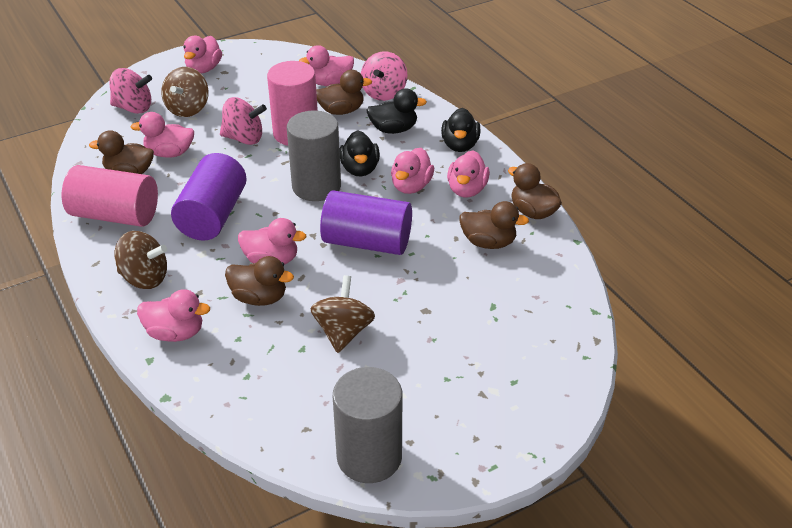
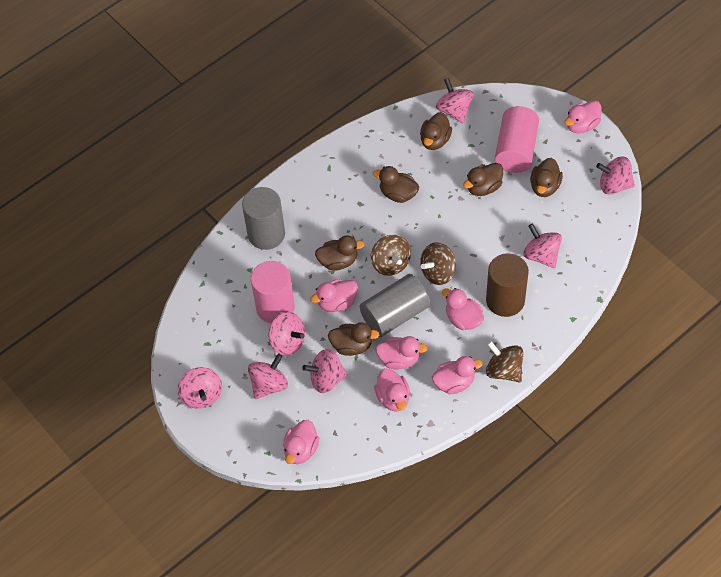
black duck: 3 -> 0
brown cylinder: 0 -> 1
brown duck: 5 -> 6
pink spinning top: 3 -> 7
purple cylinder: 2 -> 0

